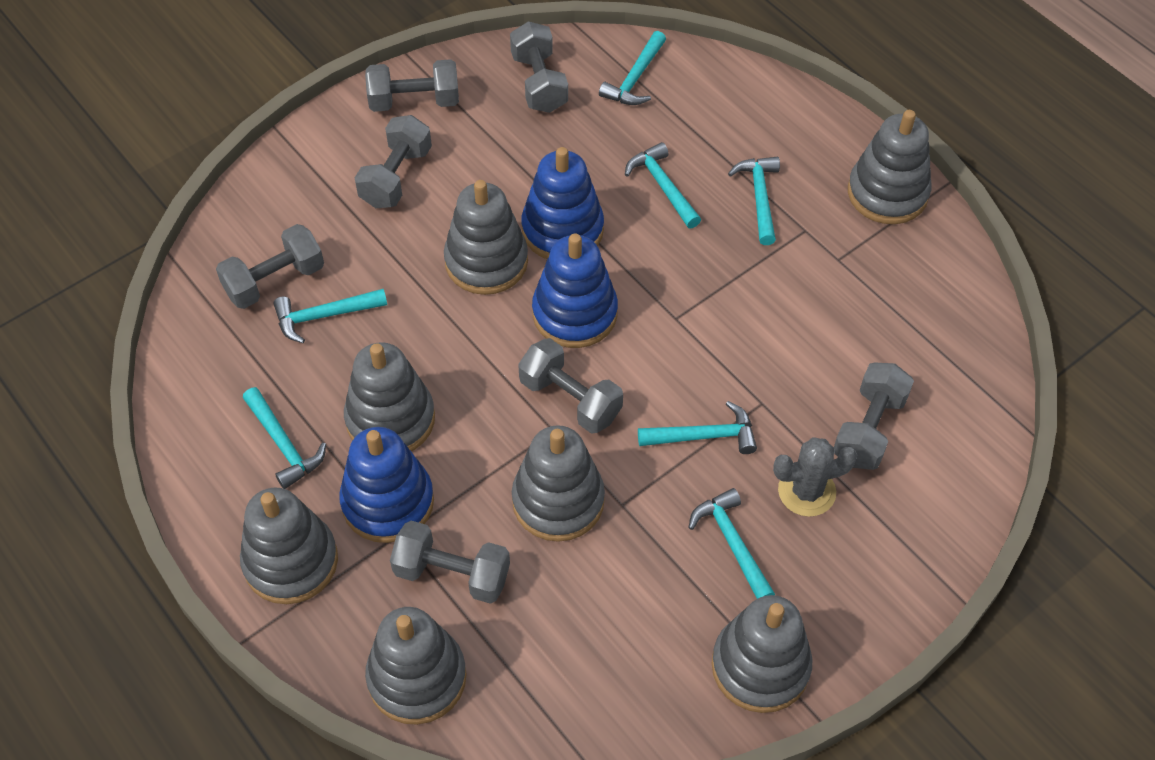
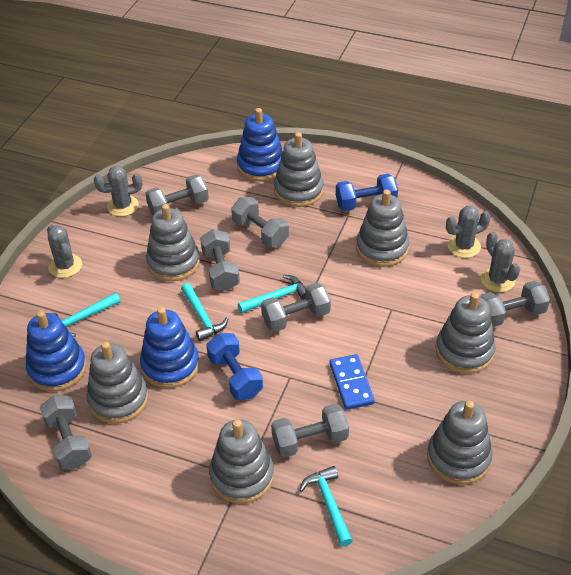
blue domino: 0 -> 1
blue dumbbell: 0 -> 2
grey cactus: 1 -> 4
turquoise hammer: 7 -> 4

